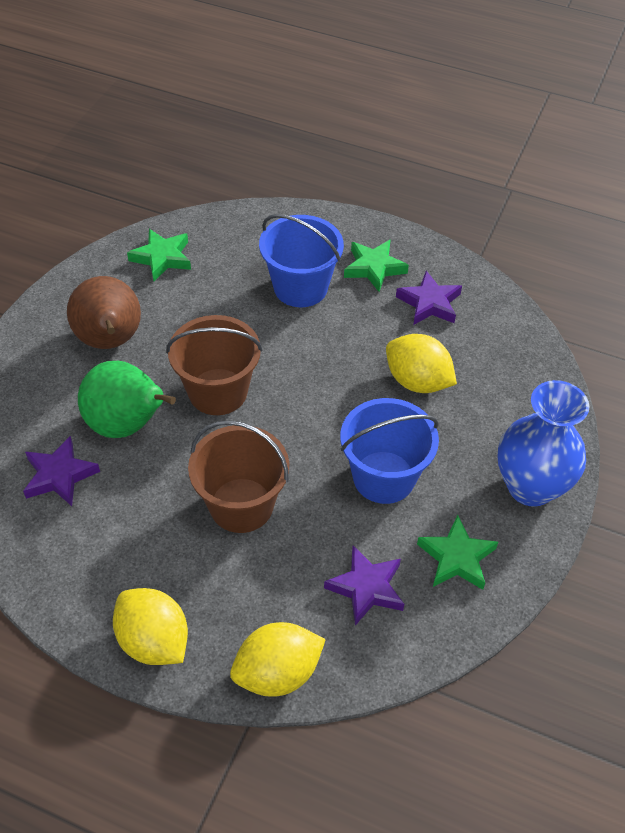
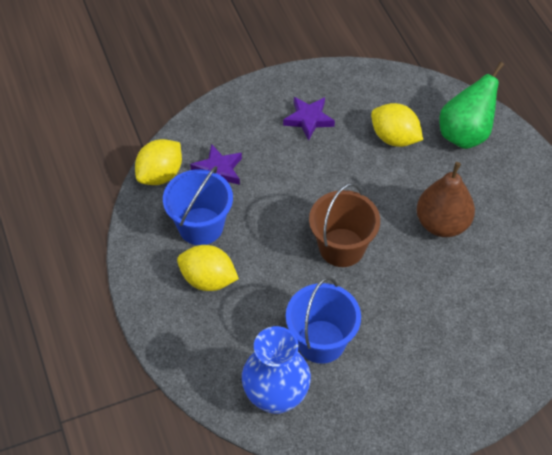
brown bucket: 2 -> 1
green star: 3 -> 0
purple star: 3 -> 2

